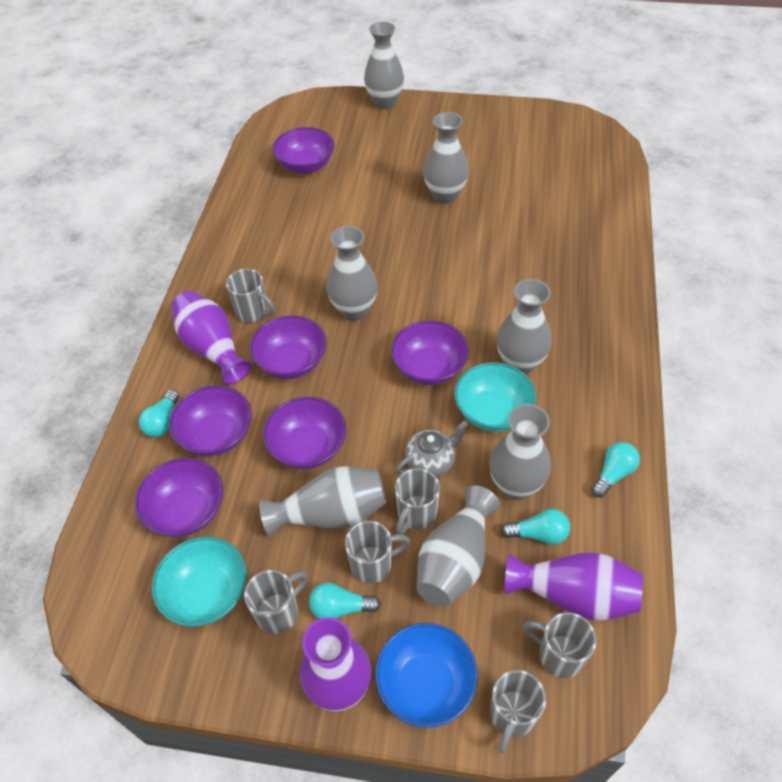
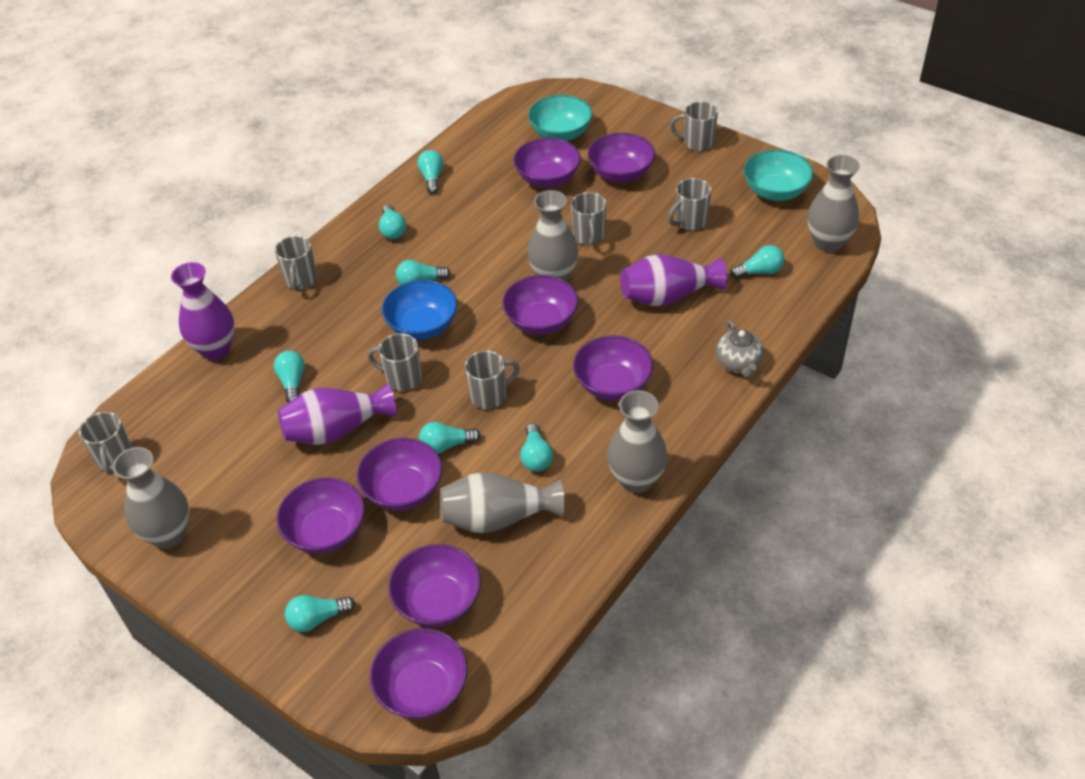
grey mug: 6 -> 7
grey vase: 7 -> 5
purple bowl: 6 -> 8
turquoise light bulb: 4 -> 8

